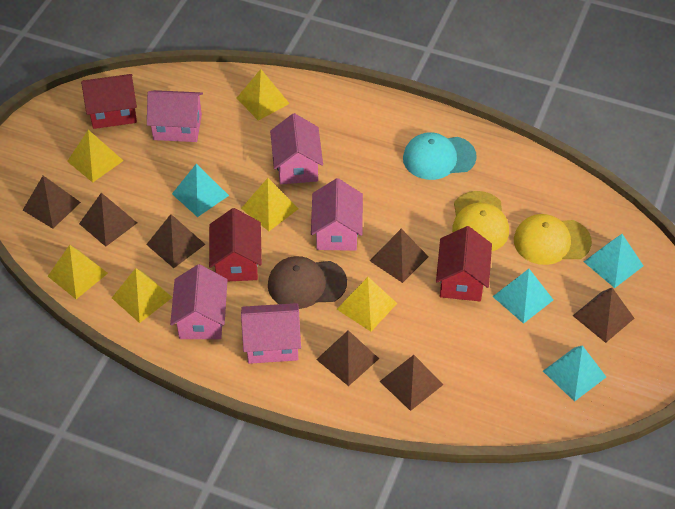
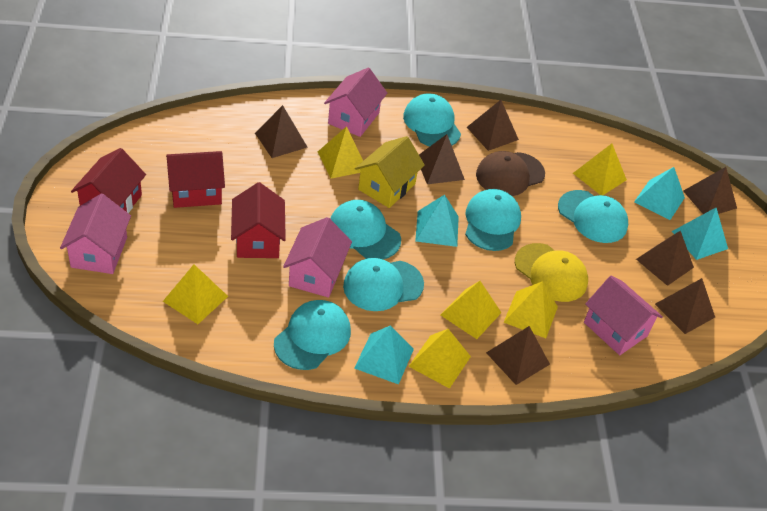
pink house: 5 -> 4
turquoise cap: 1 -> 6
yellow cap: 2 -> 1
yellow house: 0 -> 1

